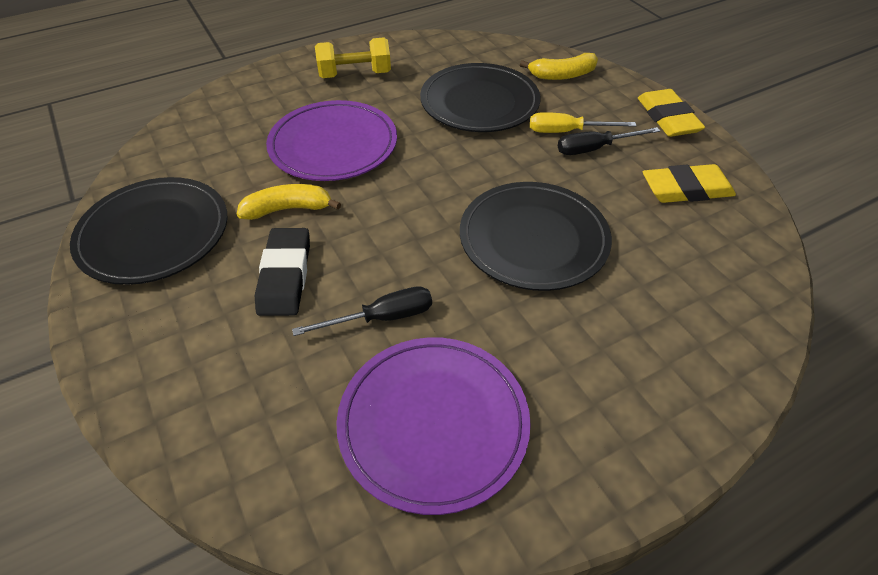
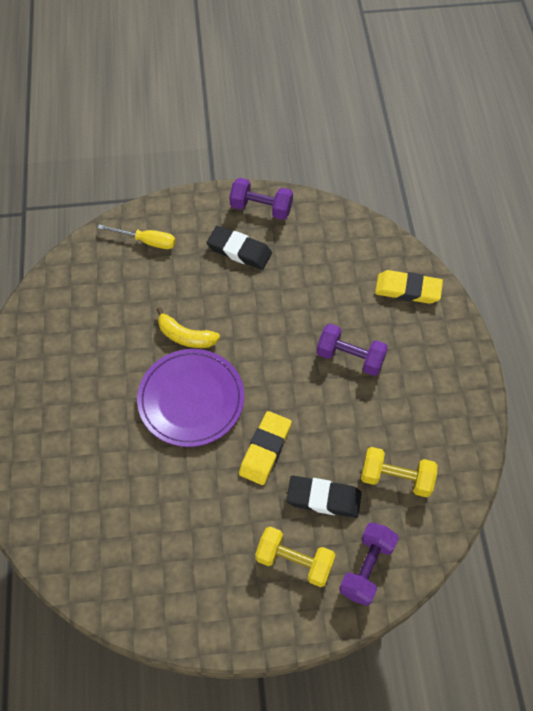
black eraser: 1 -> 2
black plate: 3 -> 0
black screwdriver: 2 -> 0
purple dumbbell: 0 -> 3
purple plate: 2 -> 1
yellow banana: 2 -> 1
yellow dumbbell: 1 -> 2

